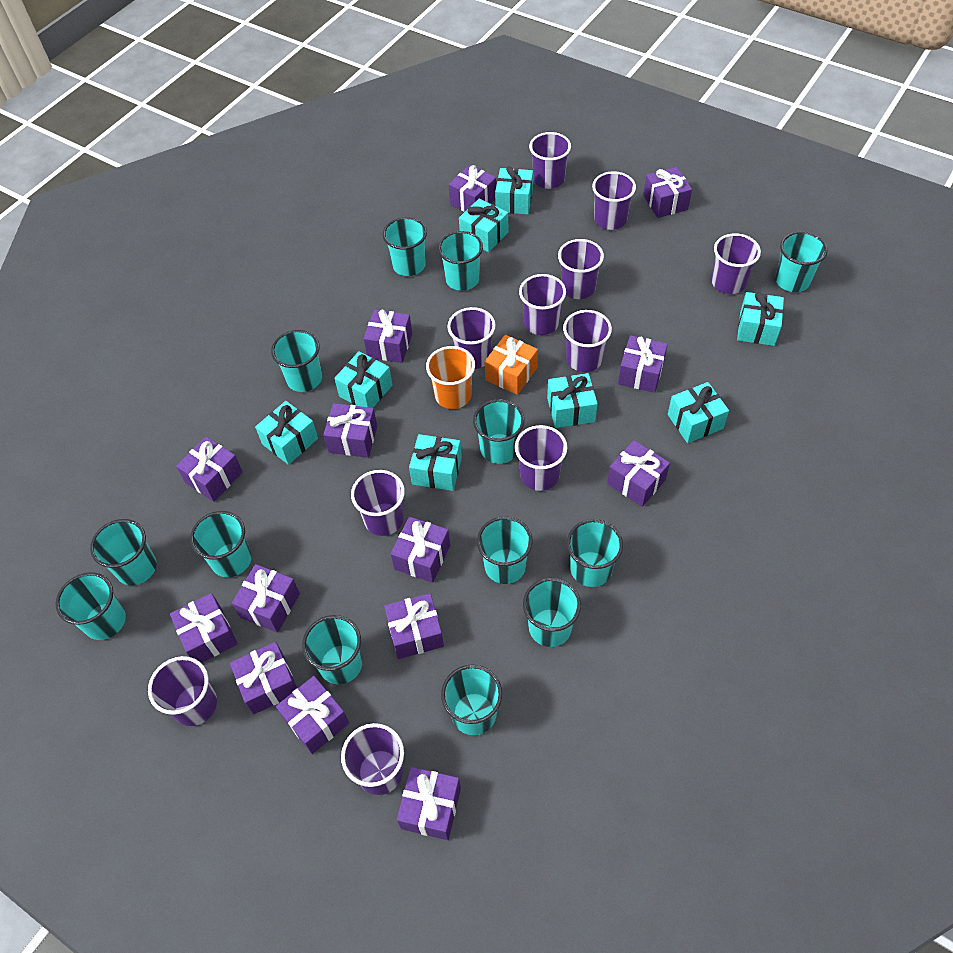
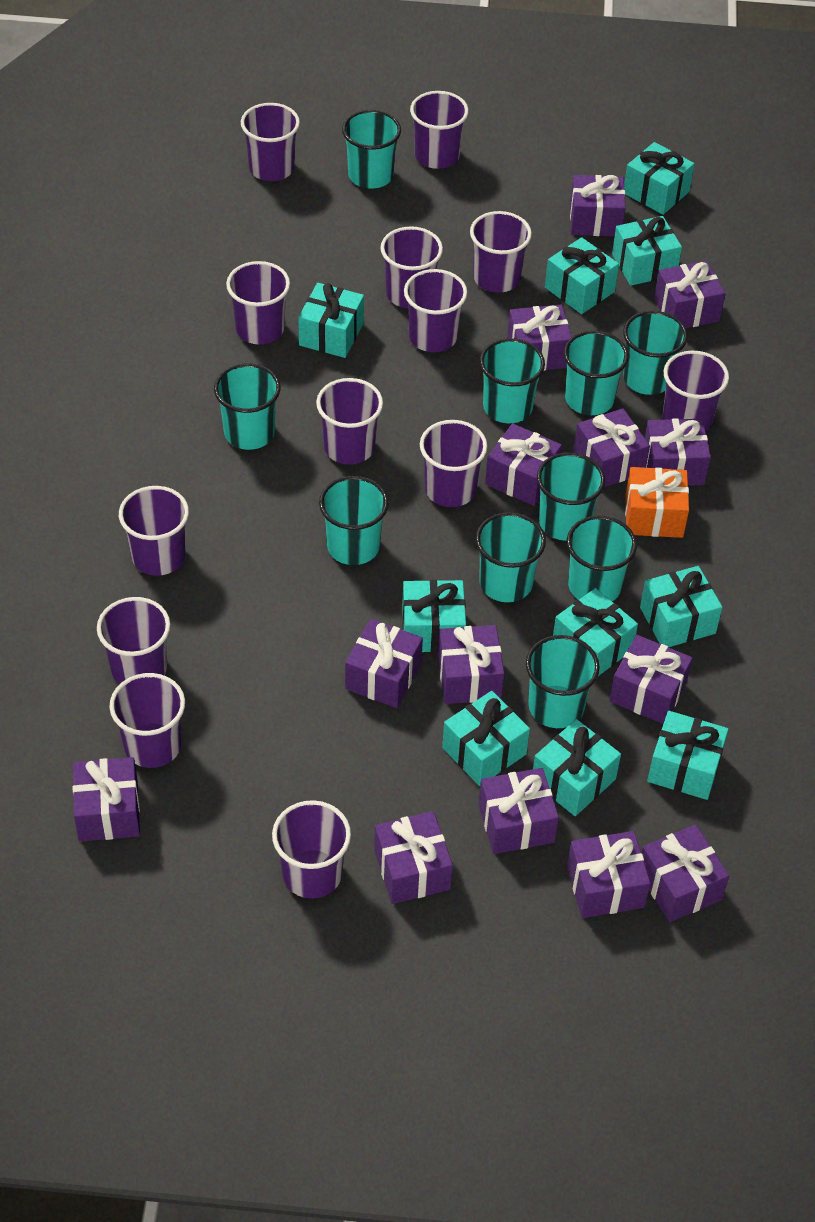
orange cup: 1 -> 0
purple cup: 11 -> 13
turquoise cup: 13 -> 10
turquoise gift: 8 -> 10

